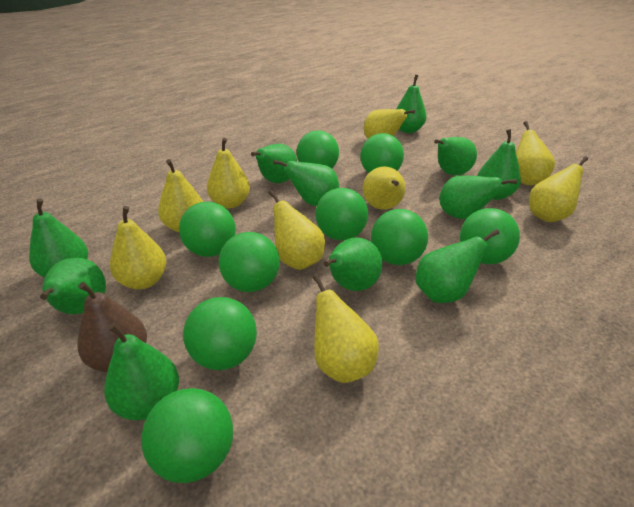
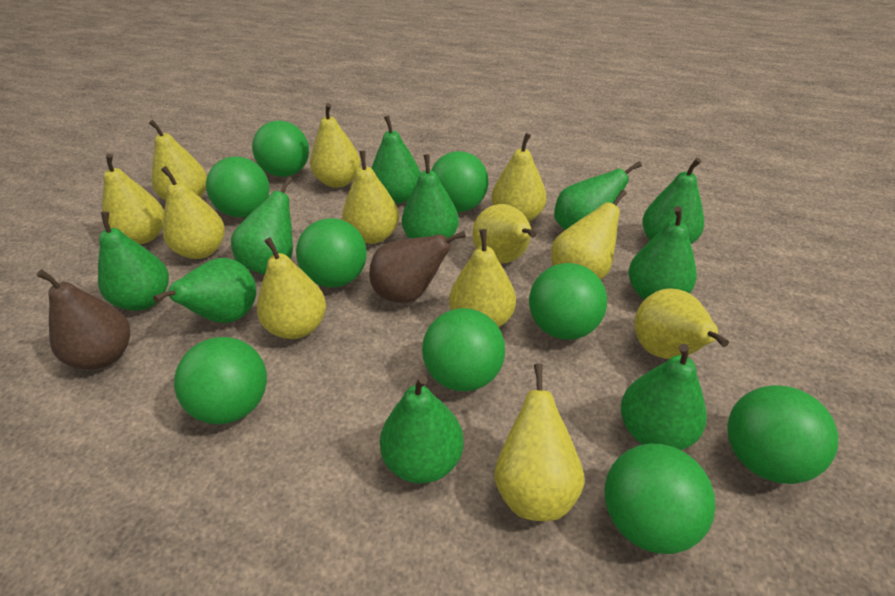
brown pear: 1 -> 2
green pear: 11 -> 10
yellow pear: 9 -> 12

